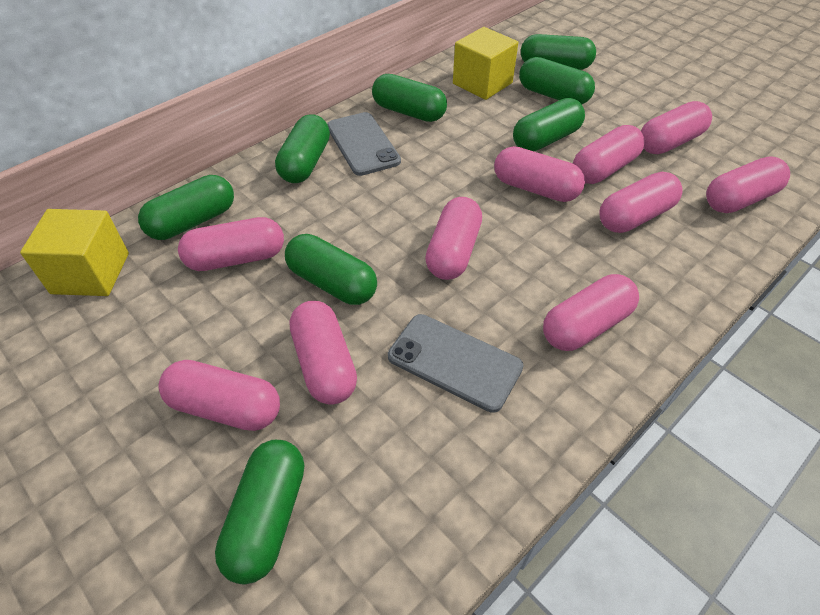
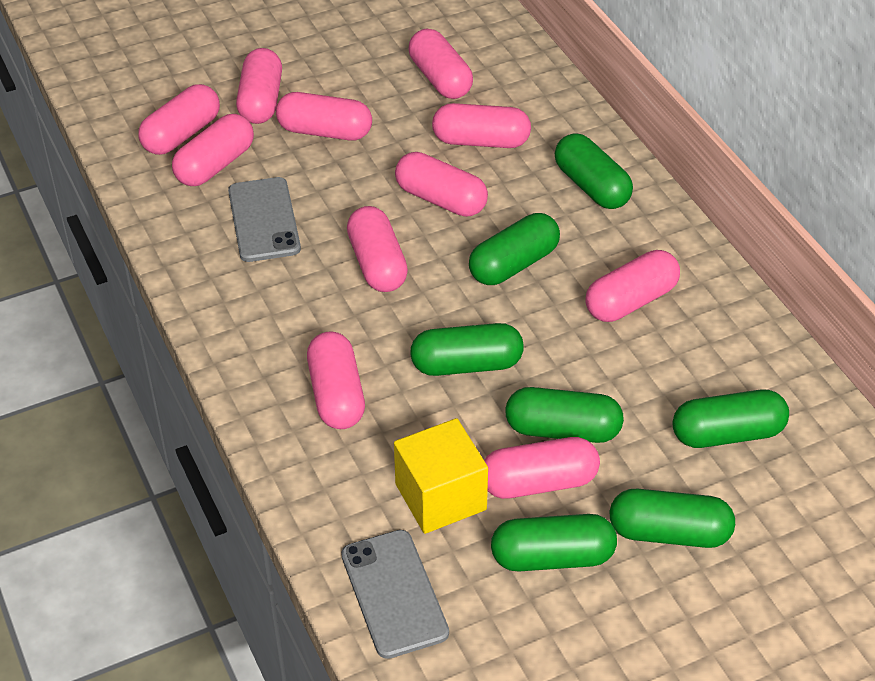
green capsule: 8 -> 7
pink capsule: 10 -> 11
yellow cube: 2 -> 1

